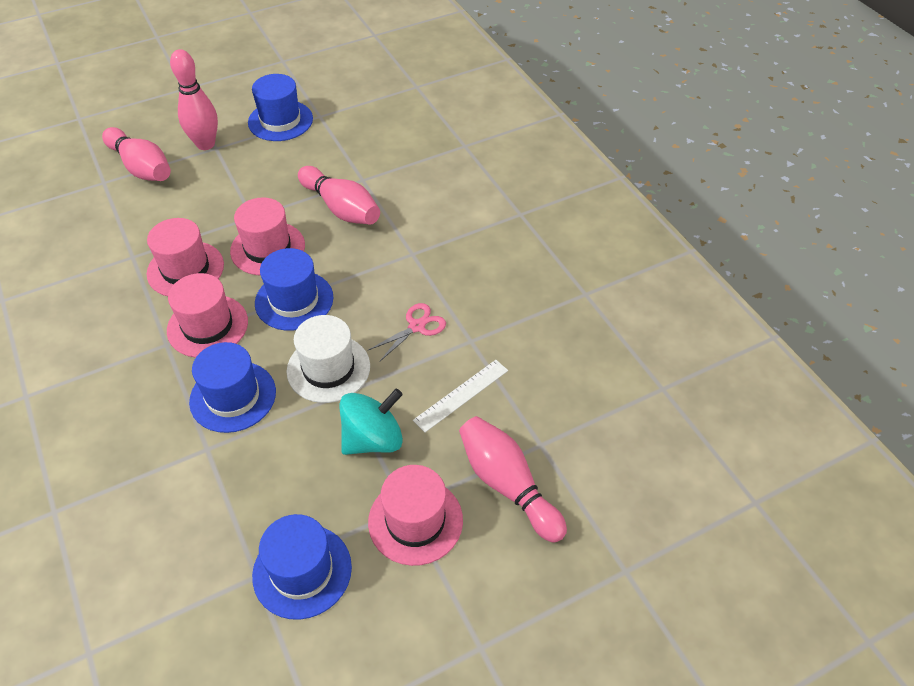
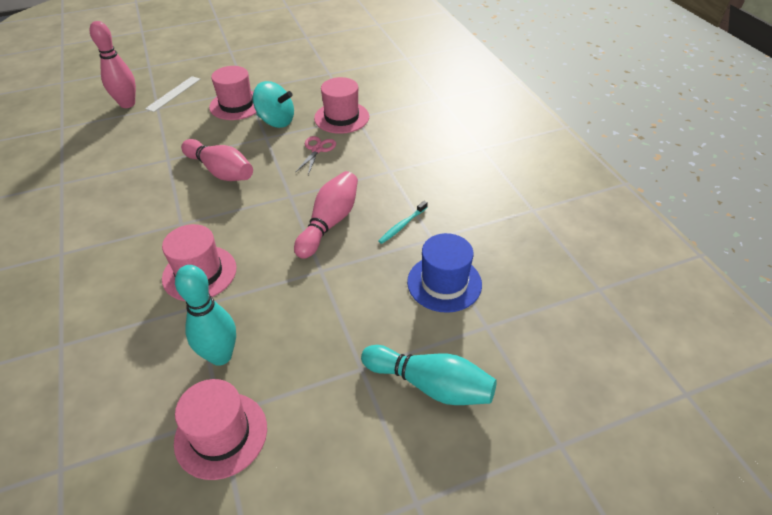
blue hat: 4 -> 1
pink bowling pin: 4 -> 3
turquoise bowling pin: 0 -> 2
turquoise toothbrush: 0 -> 1
white hat: 1 -> 0

